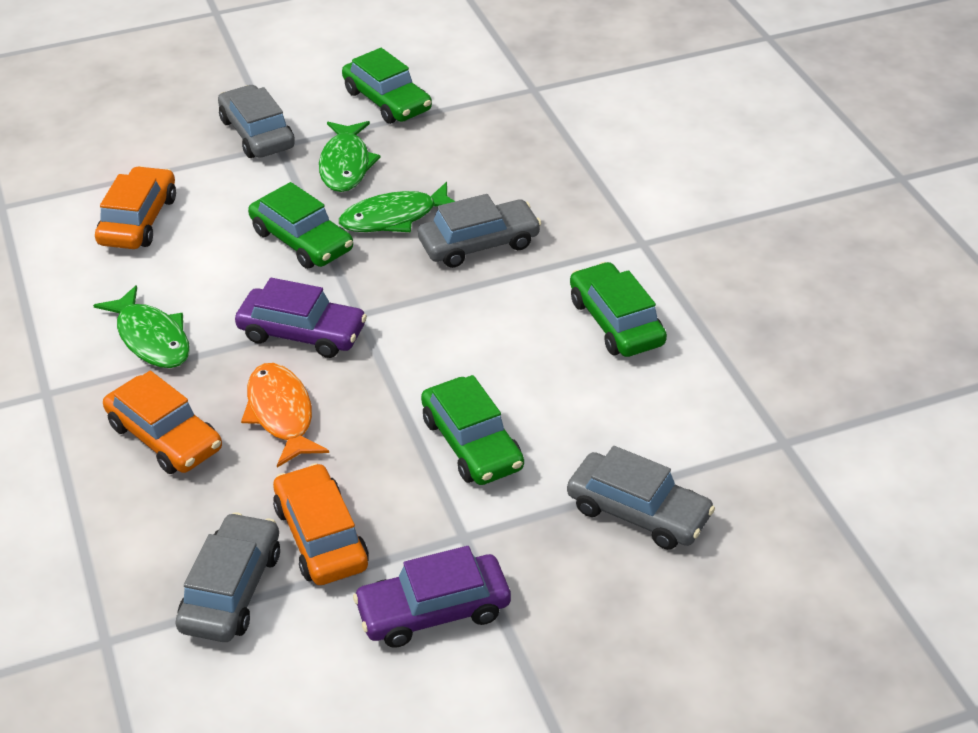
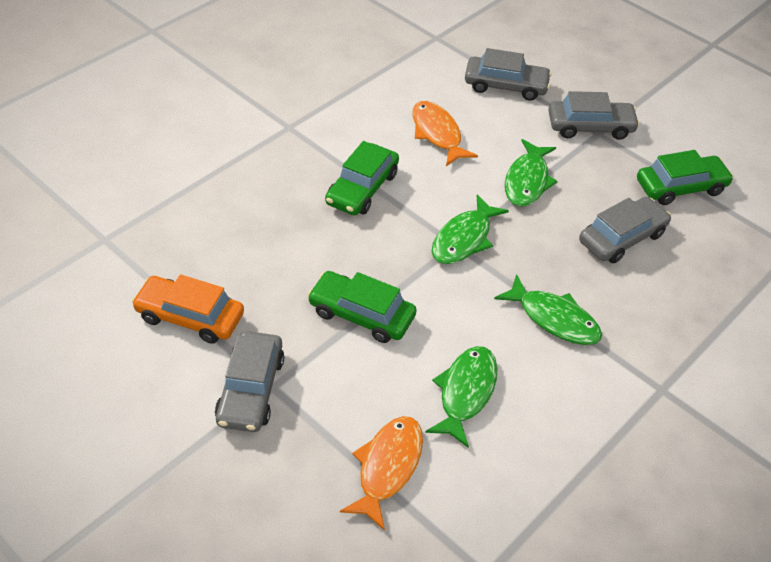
green car: 4 -> 3
green fish: 3 -> 4
orange car: 3 -> 1
orange fish: 1 -> 2
purple car: 2 -> 0

